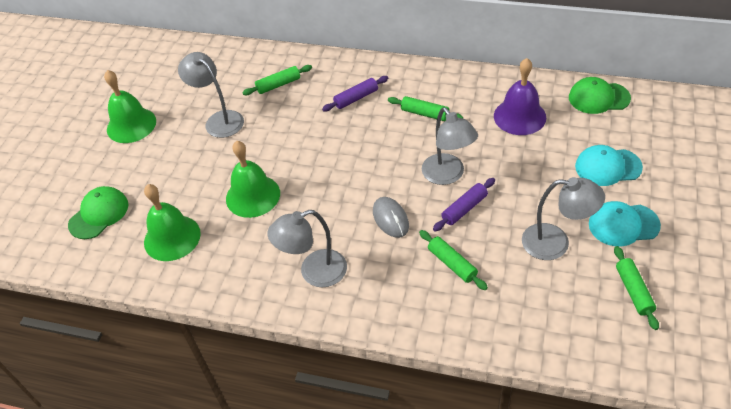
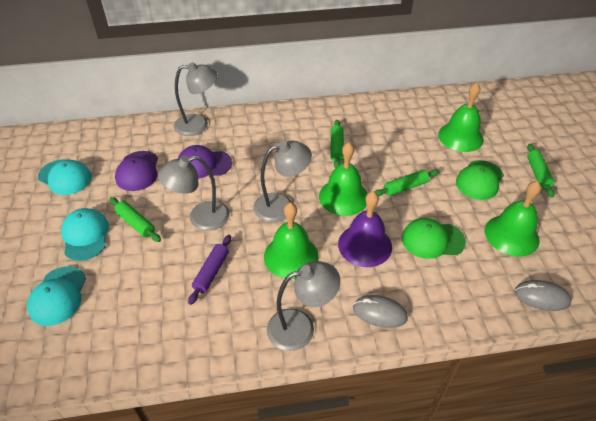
green bell: 3 -> 4
grey mouse: 1 -> 2
purple cap: 0 -> 2
purple rolling pin: 2 -> 1
turquoise cap: 2 -> 3

